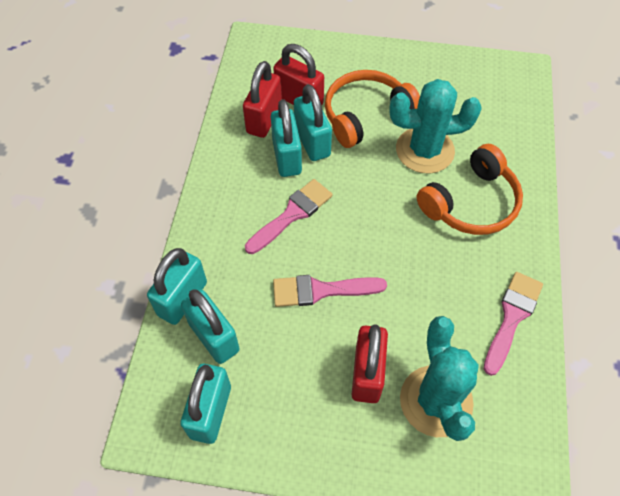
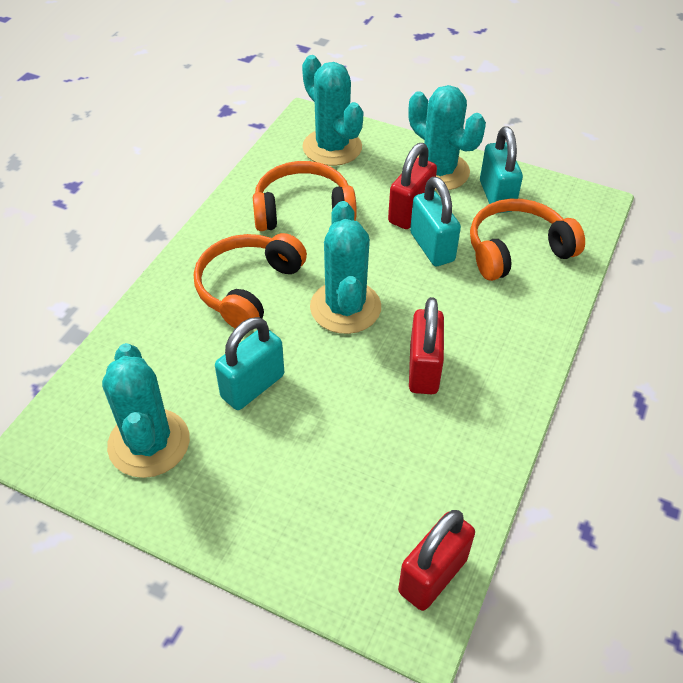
orange headphones: 2 -> 3
pink brush: 3 -> 0
turquoise cactus: 2 -> 4
turquoise padlock: 5 -> 3

